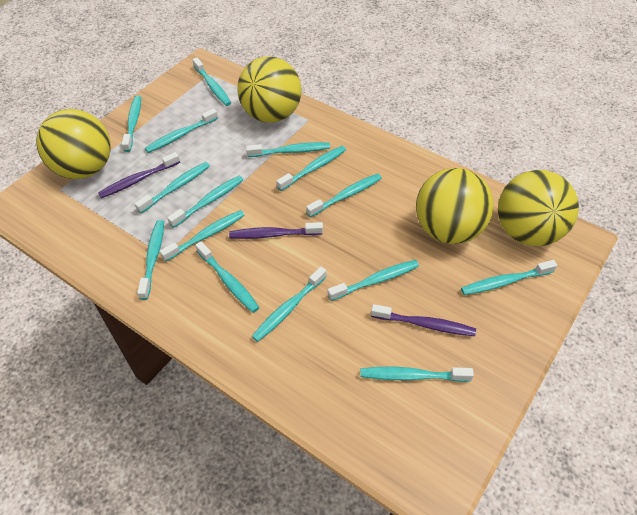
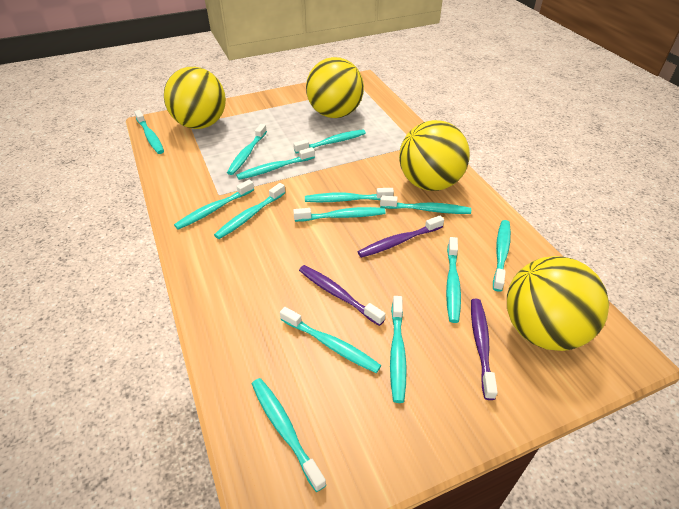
turquoise toothbrush: 15 -> 14

